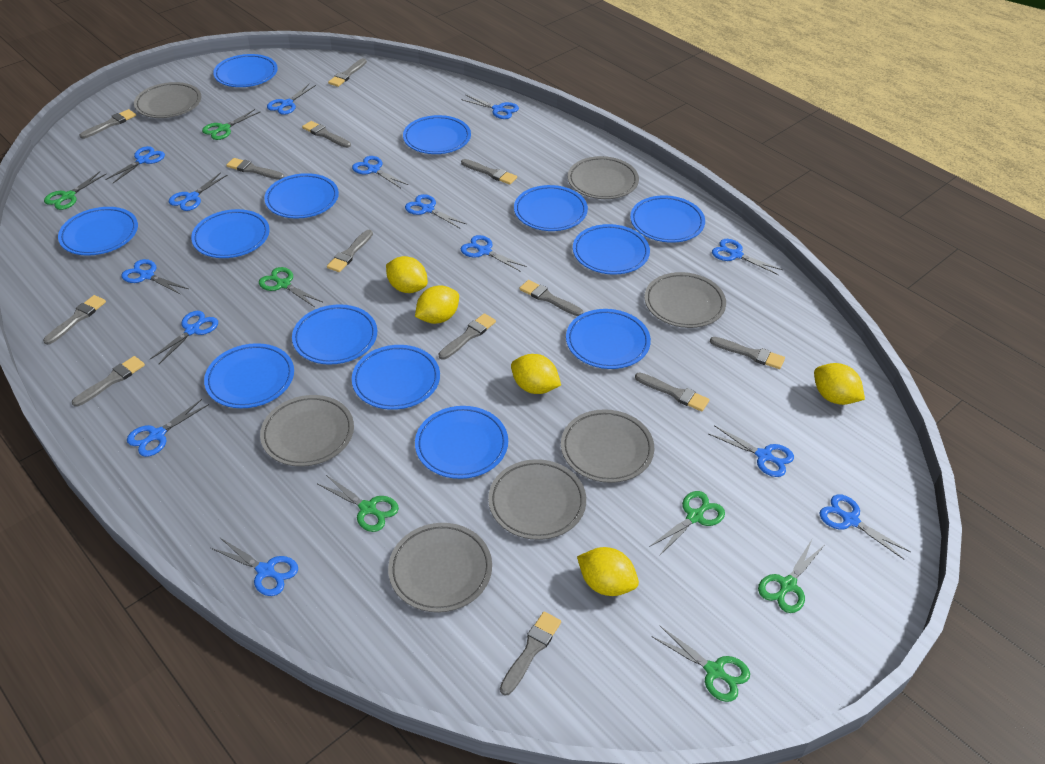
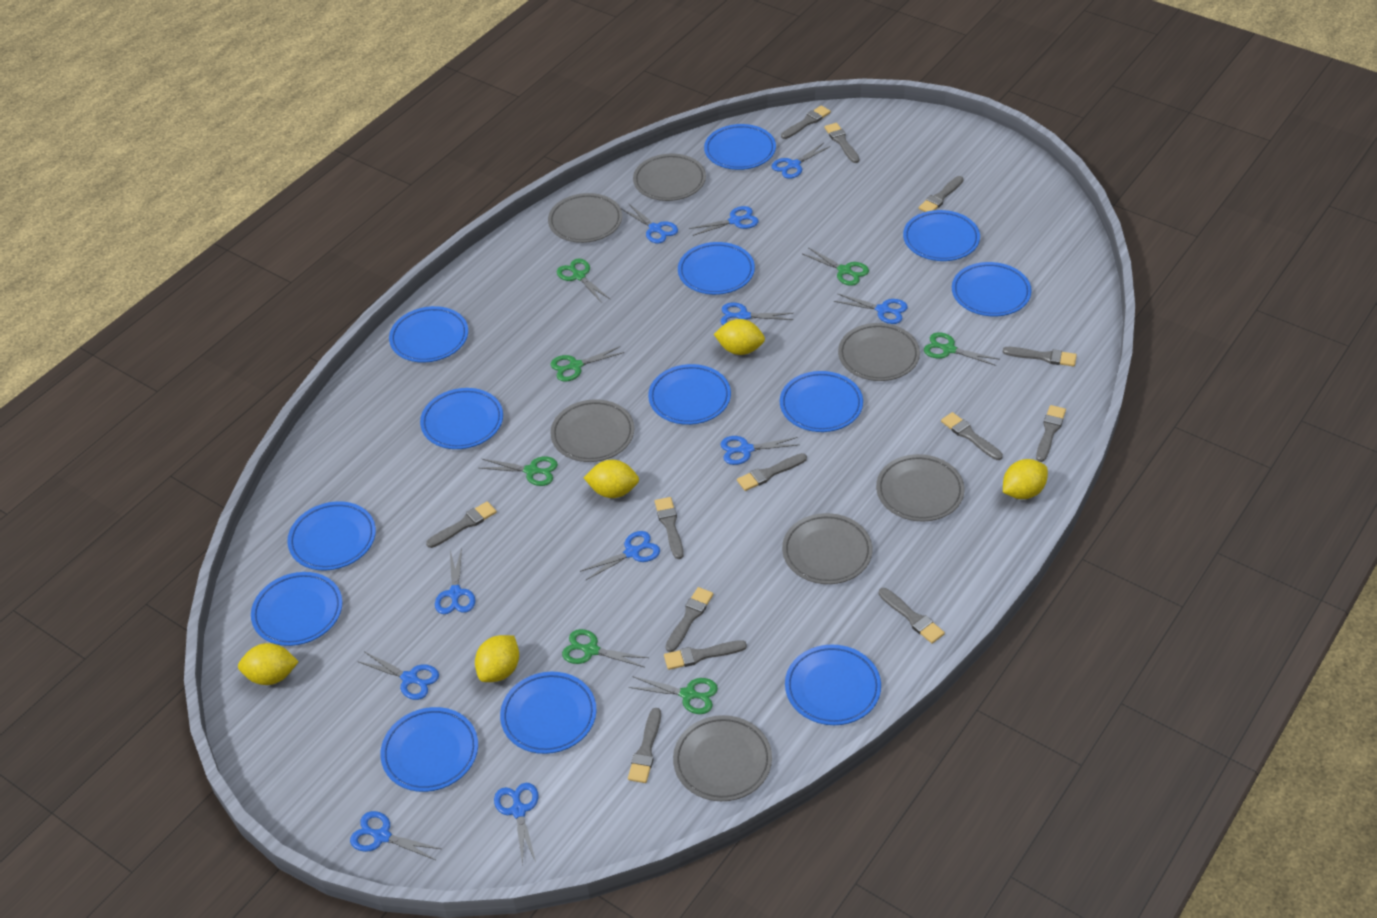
blue scissors: 14 -> 11

